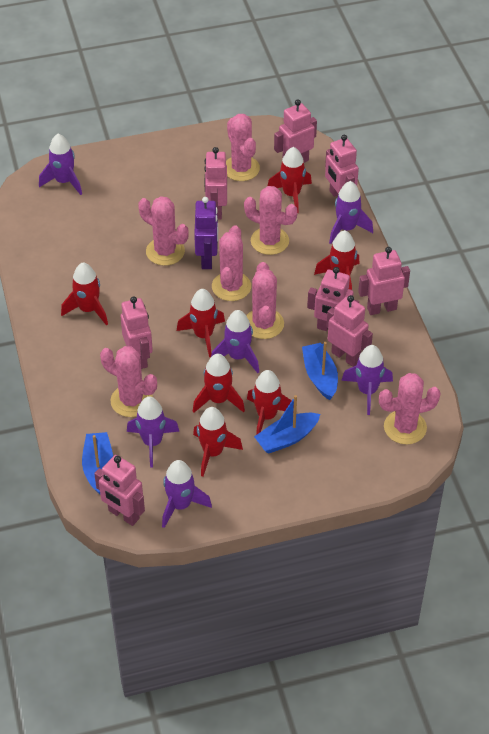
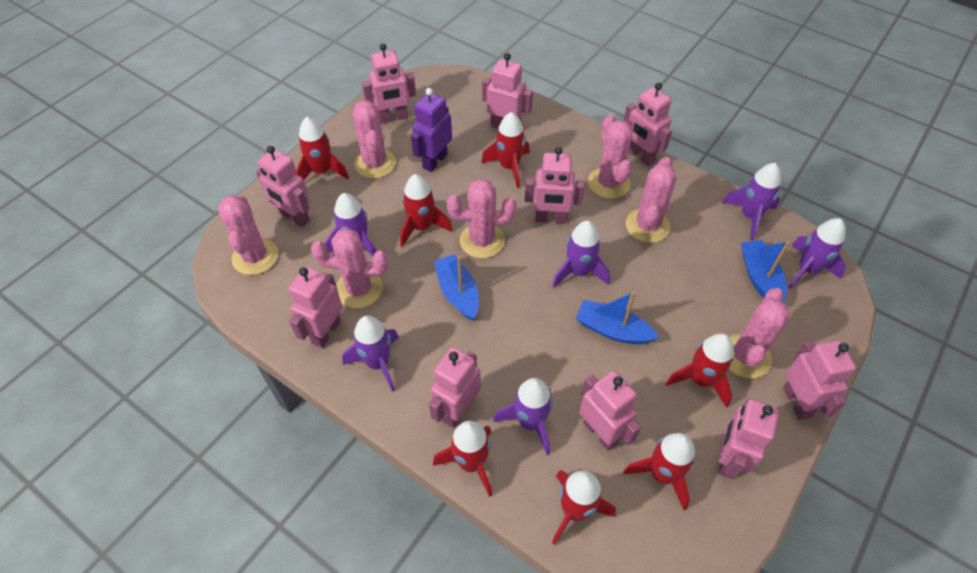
pink robot: 8 -> 10

